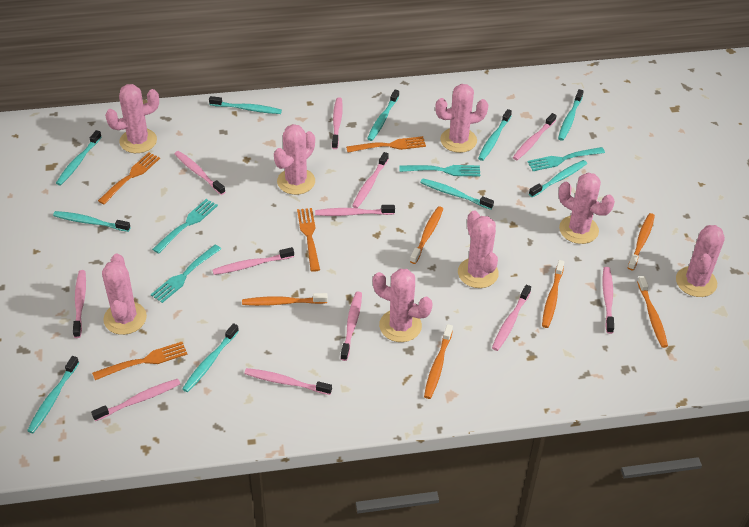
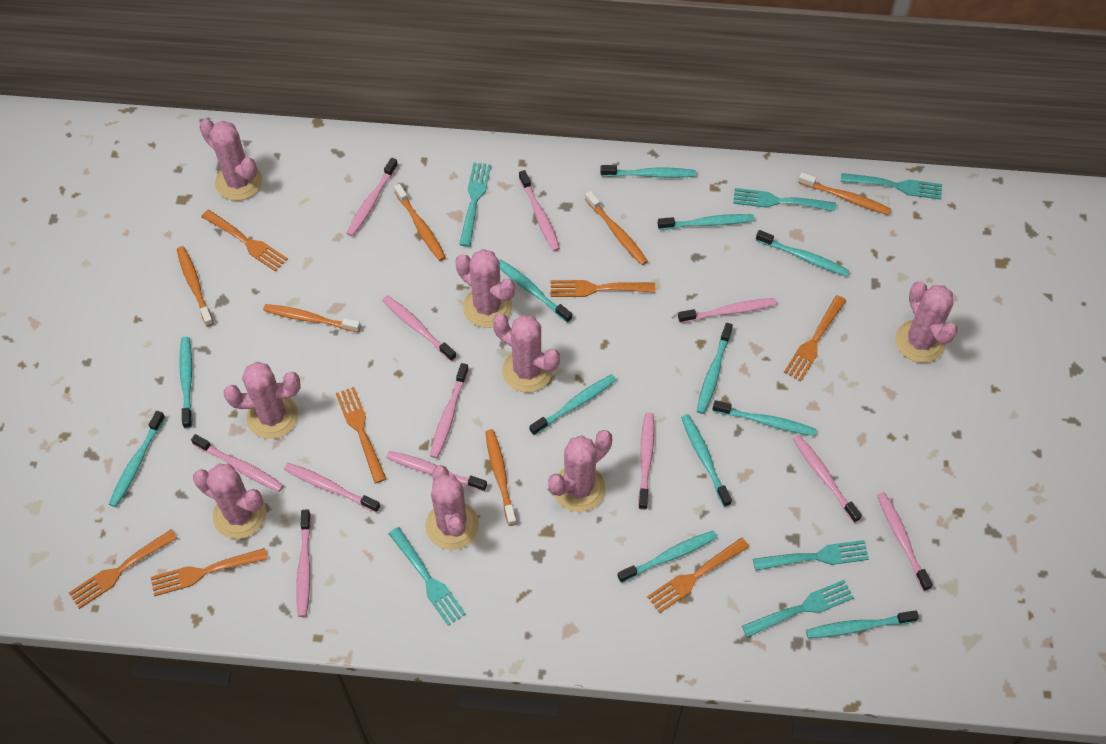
orange fork: 4 -> 7
turquoise fork: 4 -> 6
turquoise toothbrush: 10 -> 12

